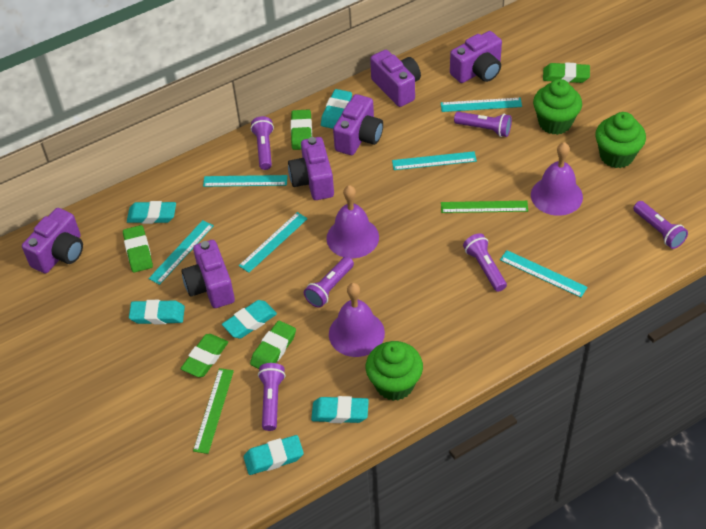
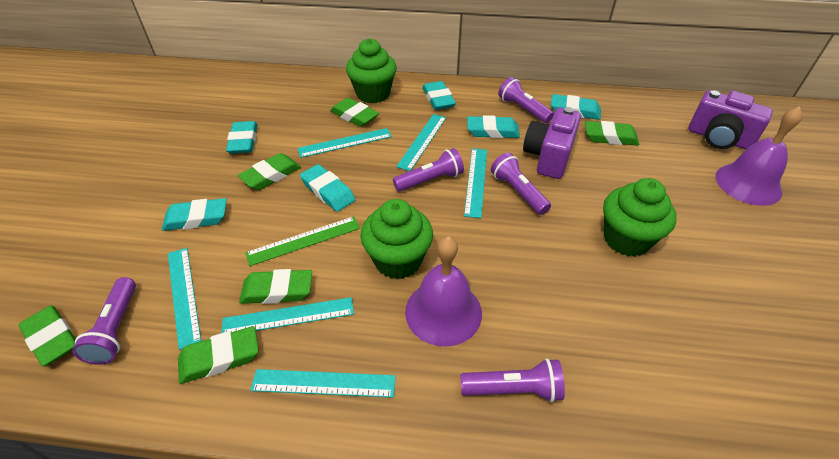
green eraser: 5 -> 6
green ruler: 2 -> 1
purple bell: 3 -> 2
purple camera: 6 -> 2
purple flashlight: 6 -> 5

